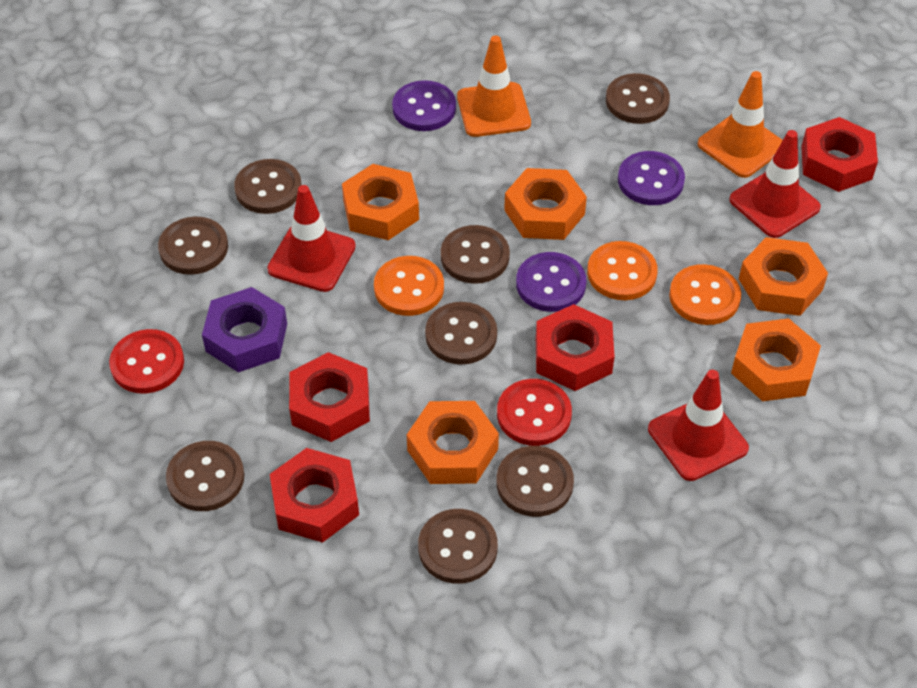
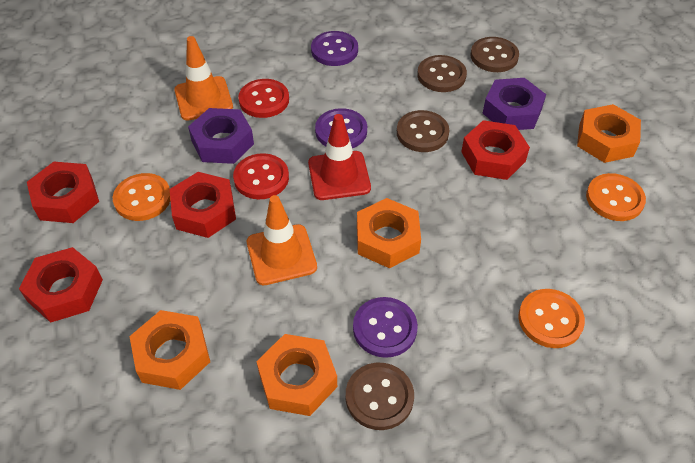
brown button: 8 -> 4
orange nut: 5 -> 4
purple nut: 1 -> 2
red traffic cone: 3 -> 1

